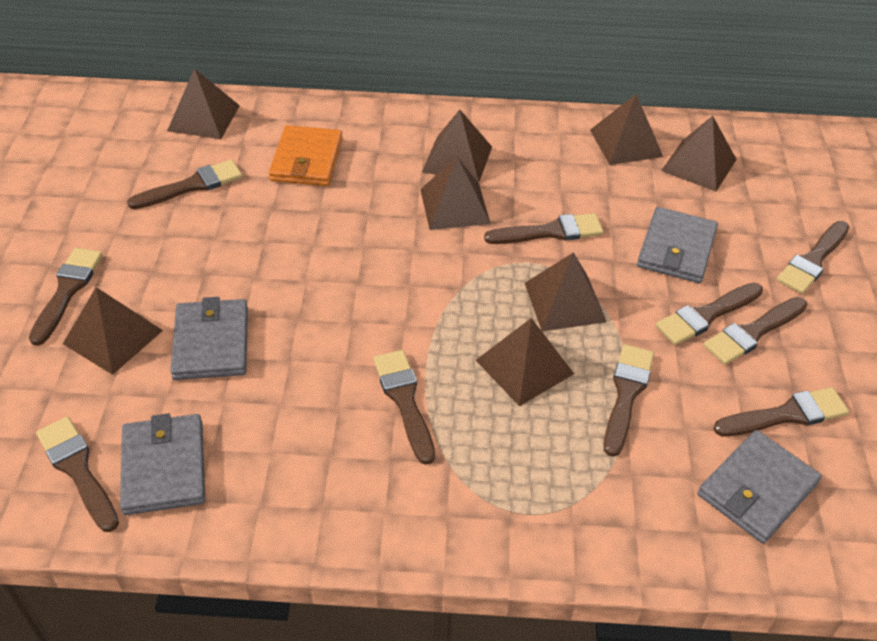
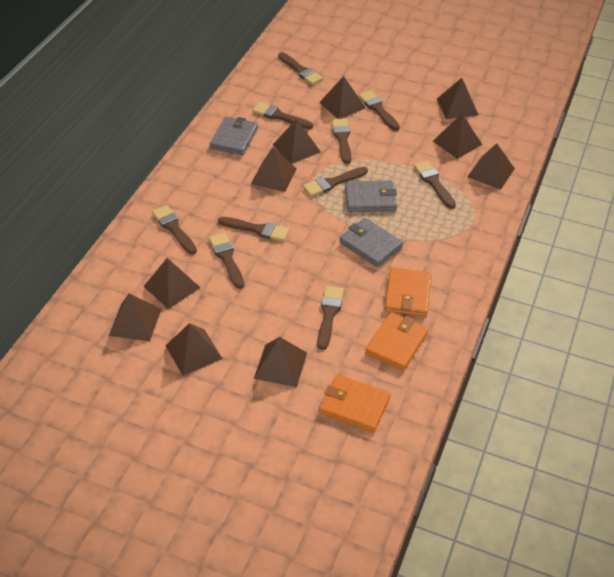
brown pyramid: 8 -> 10
grey wallet: 4 -> 3
orange wallet: 1 -> 3

